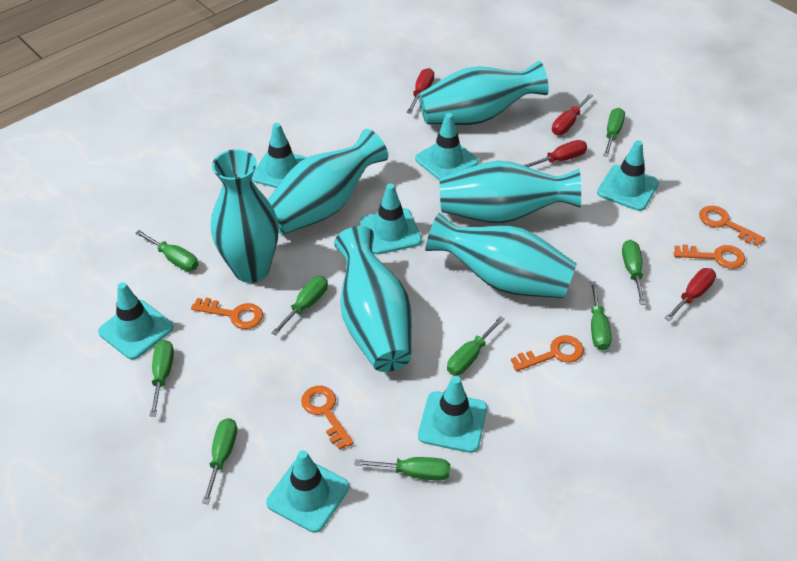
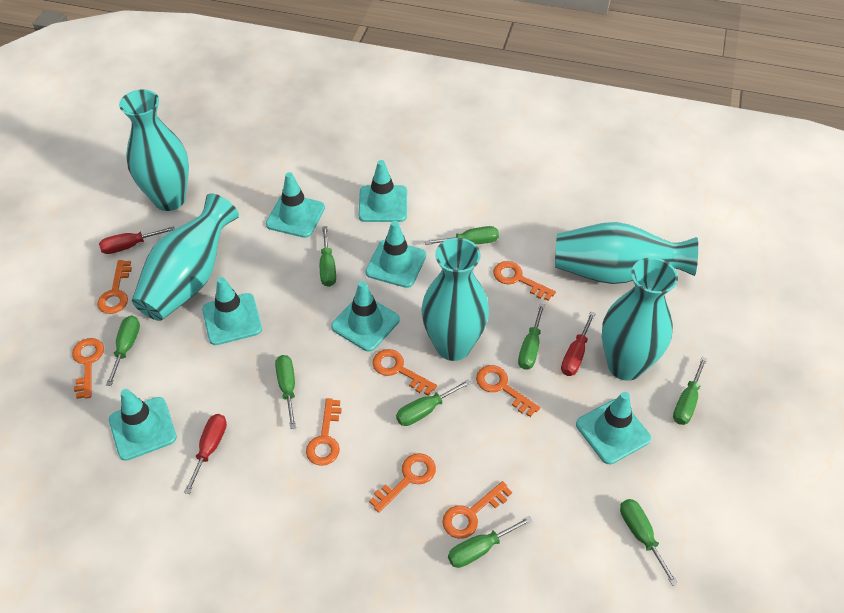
orange key: 5 -> 8
red screwdriver: 4 -> 3
turquoise vase: 6 -> 5

